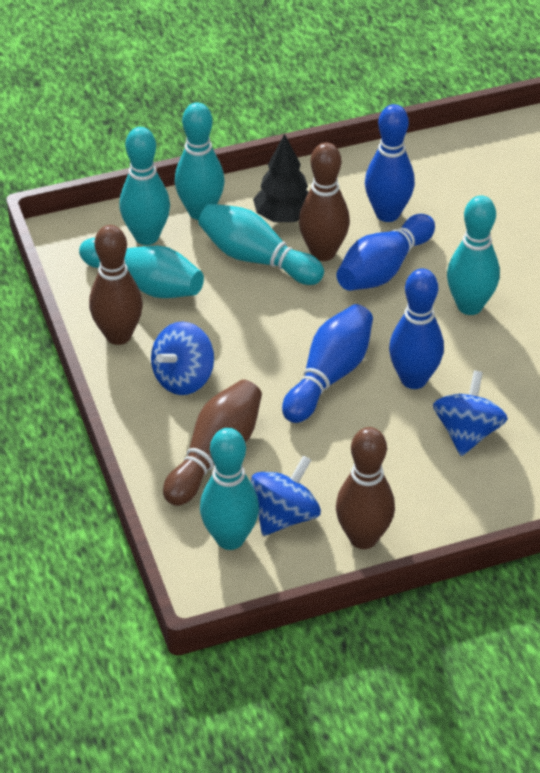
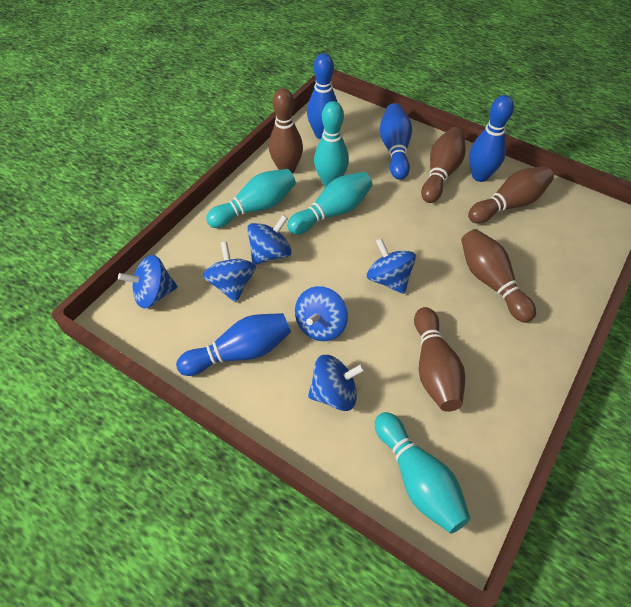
black tree: 1 -> 0
blue spinning top: 3 -> 6
brown bowling pin: 4 -> 5
turquoise bowling pin: 6 -> 4

